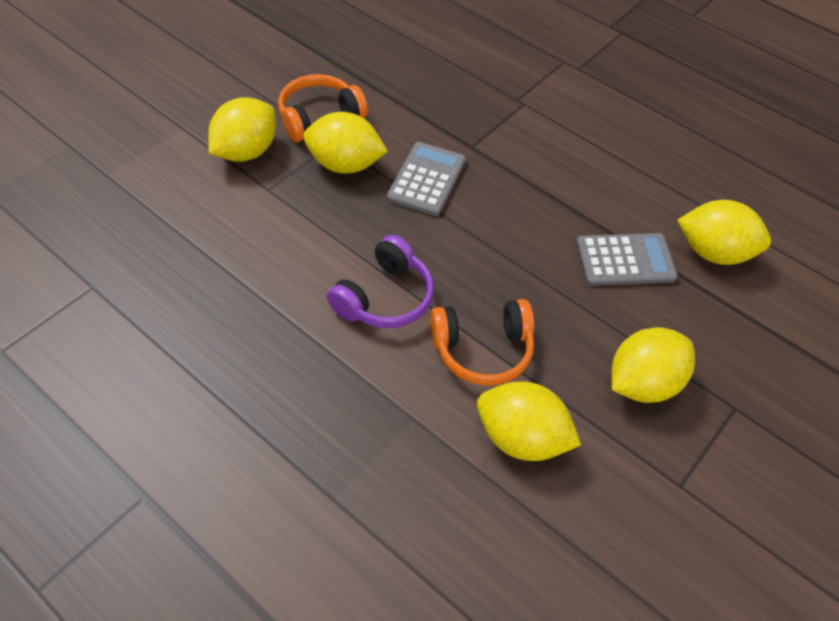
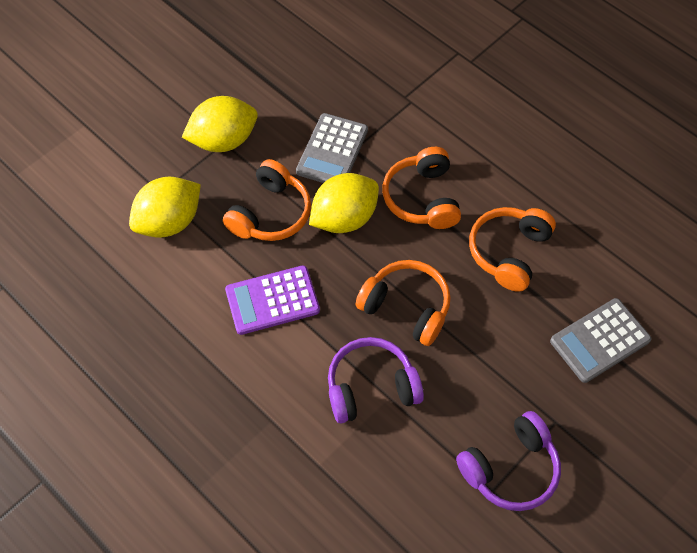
orange headphones: 2 -> 4
purple calculator: 0 -> 1
purple headphones: 1 -> 2
yellow lemon: 5 -> 3

